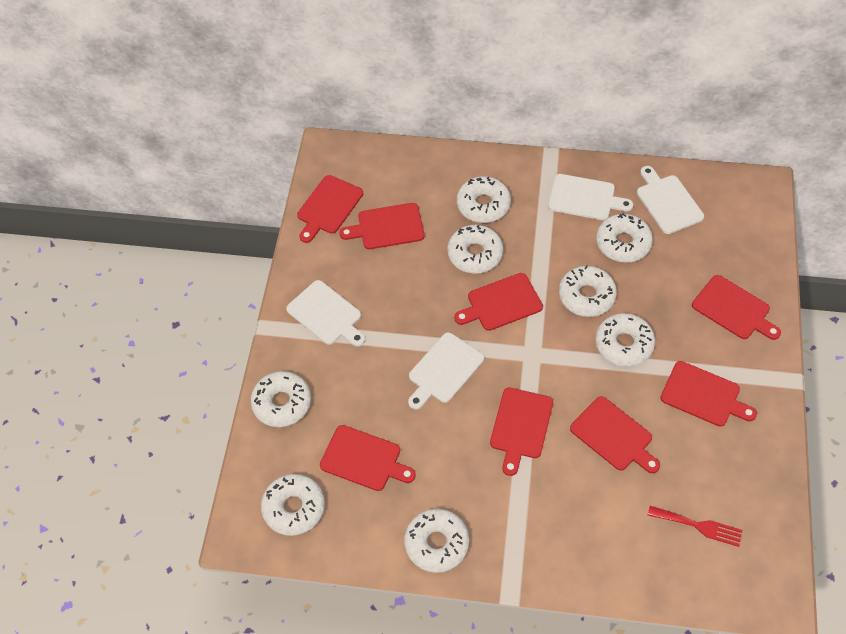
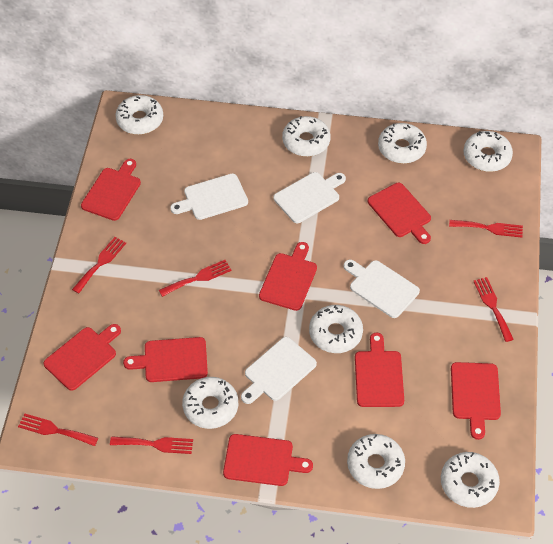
red fork: 1 -> 6

